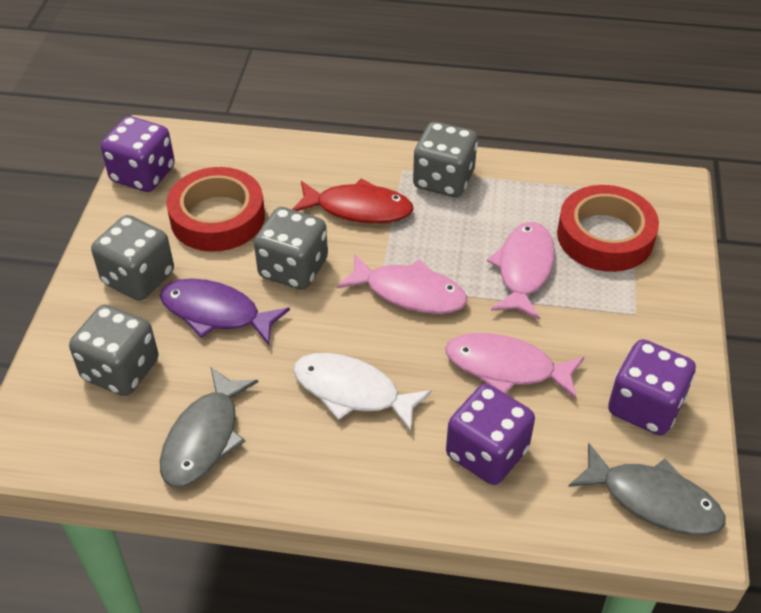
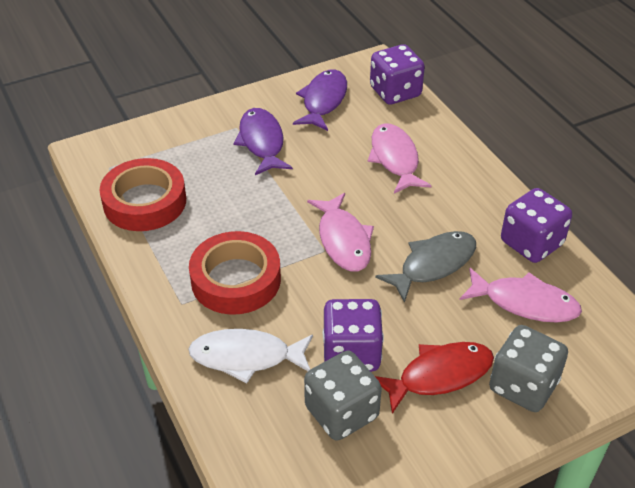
grey dice: 4 -> 2
grey fish: 2 -> 1
purple fish: 1 -> 2

